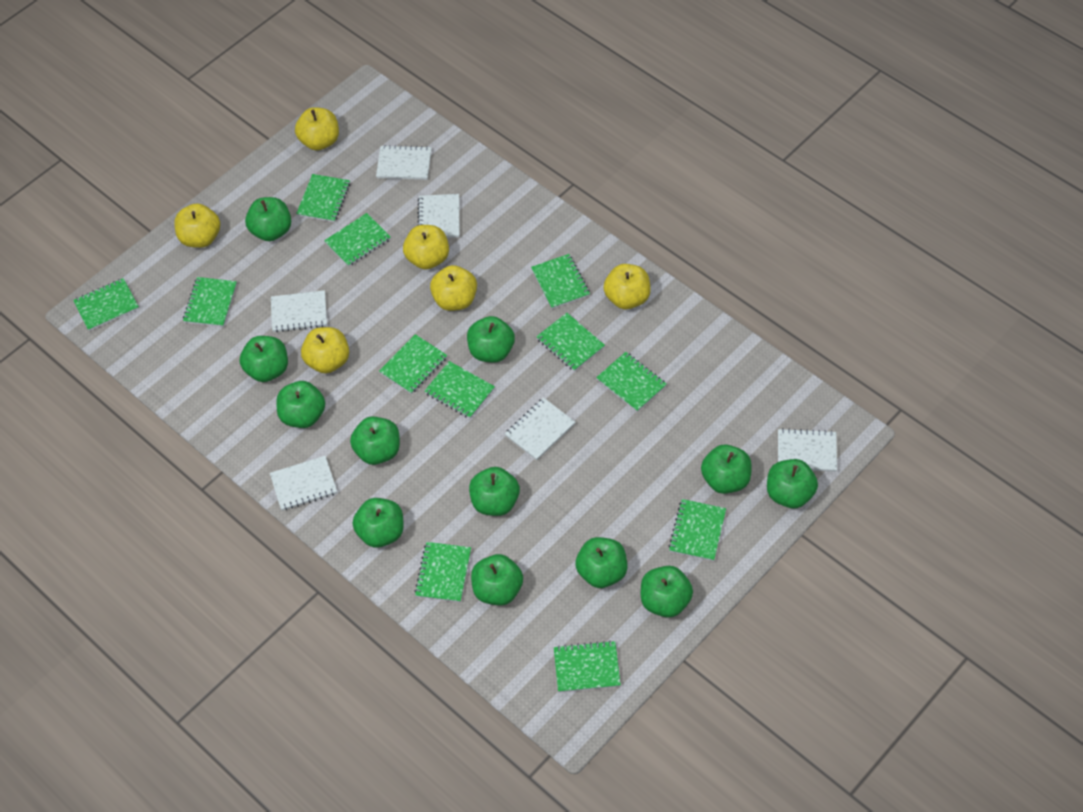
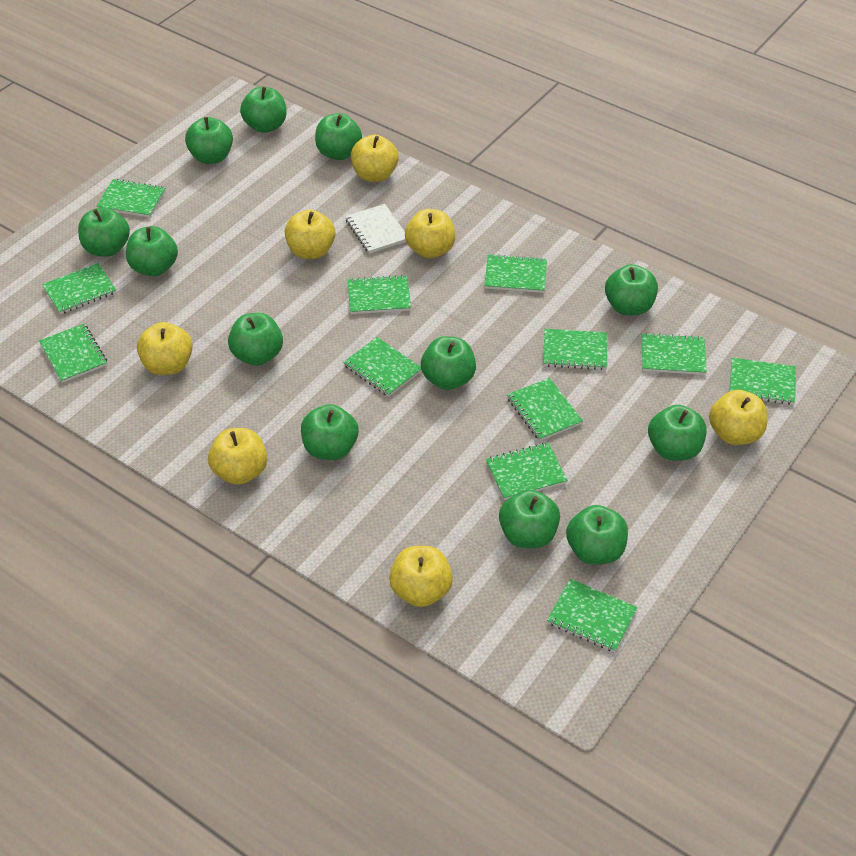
white notebook: 6 -> 1
yellow apple: 6 -> 7

